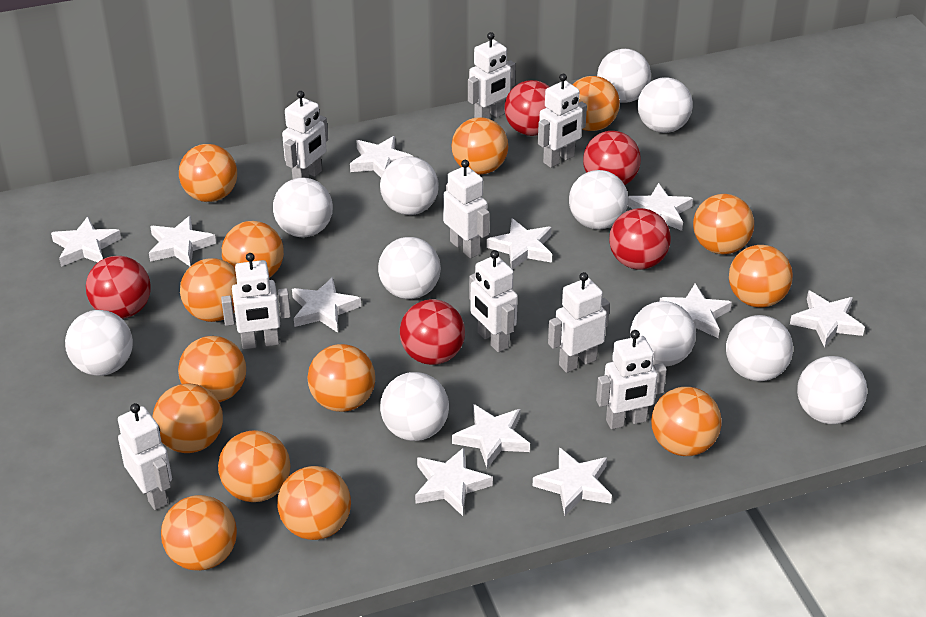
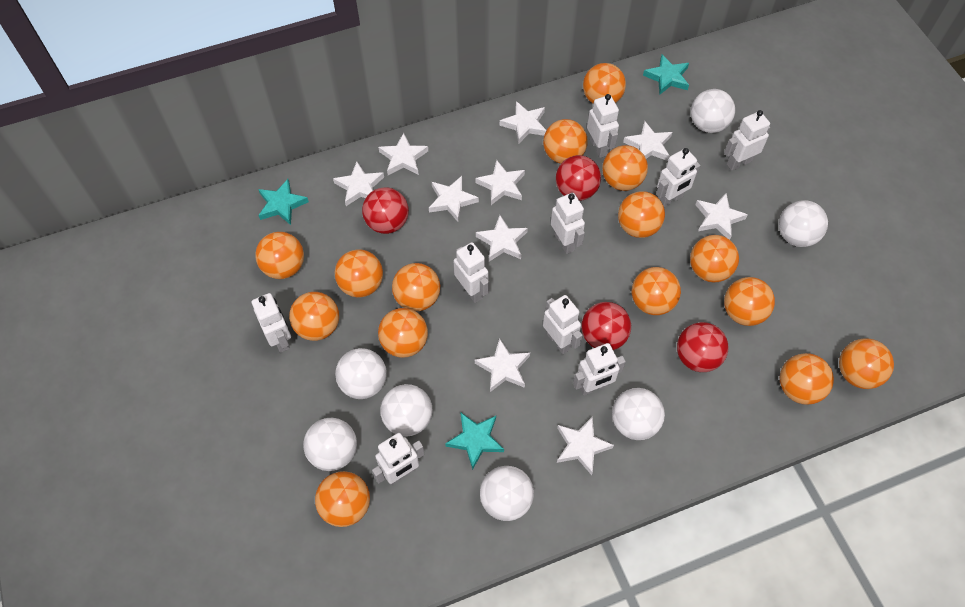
orange ball: 14 -> 15
red ball: 5 -> 4
turquoise star: 0 -> 3
white ball: 11 -> 7
white star: 11 -> 10

